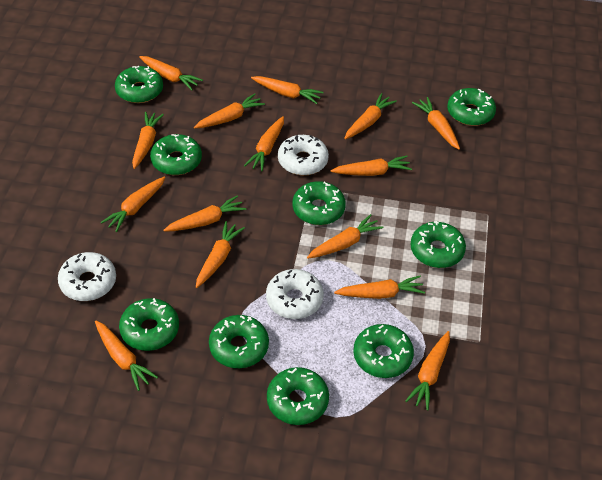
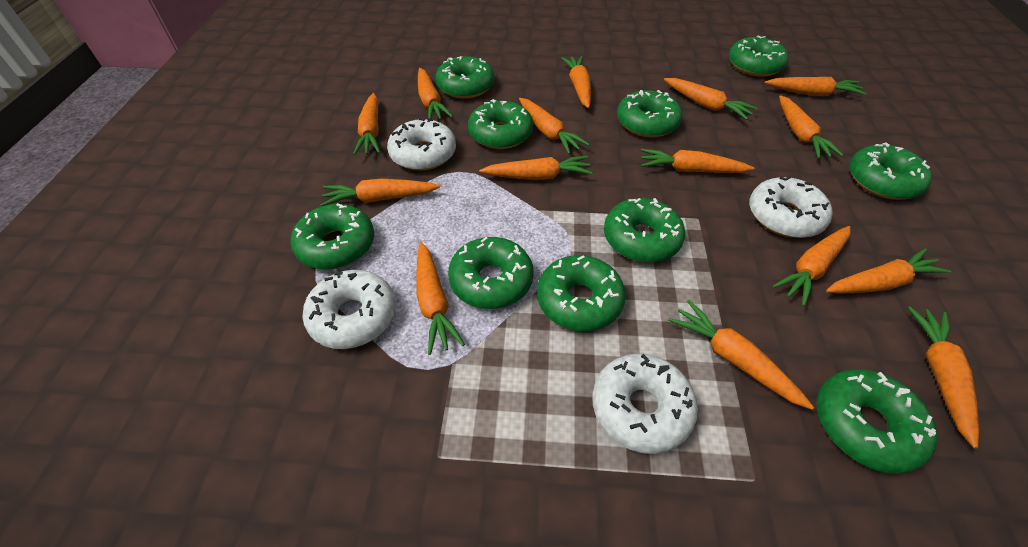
green donut: 9 -> 10
white donut: 3 -> 4

